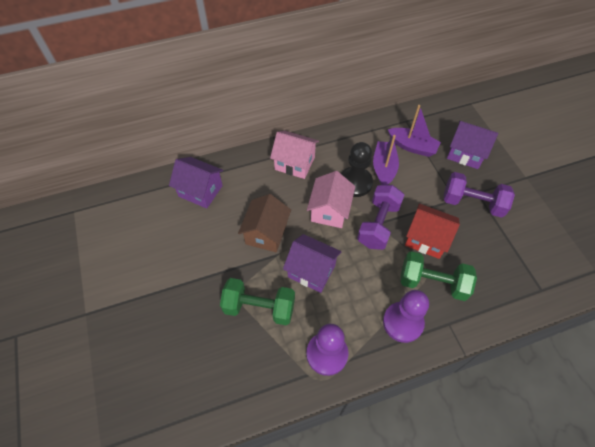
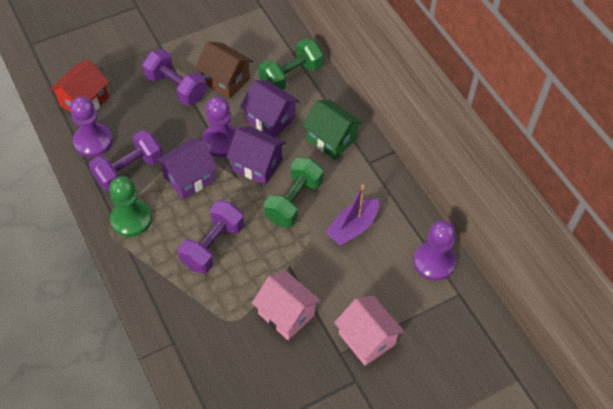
black pawn: 1 -> 0
green house: 0 -> 1
green pawn: 0 -> 1
purple boat: 2 -> 1
purple dumbbell: 2 -> 3
purple pawn: 2 -> 3

